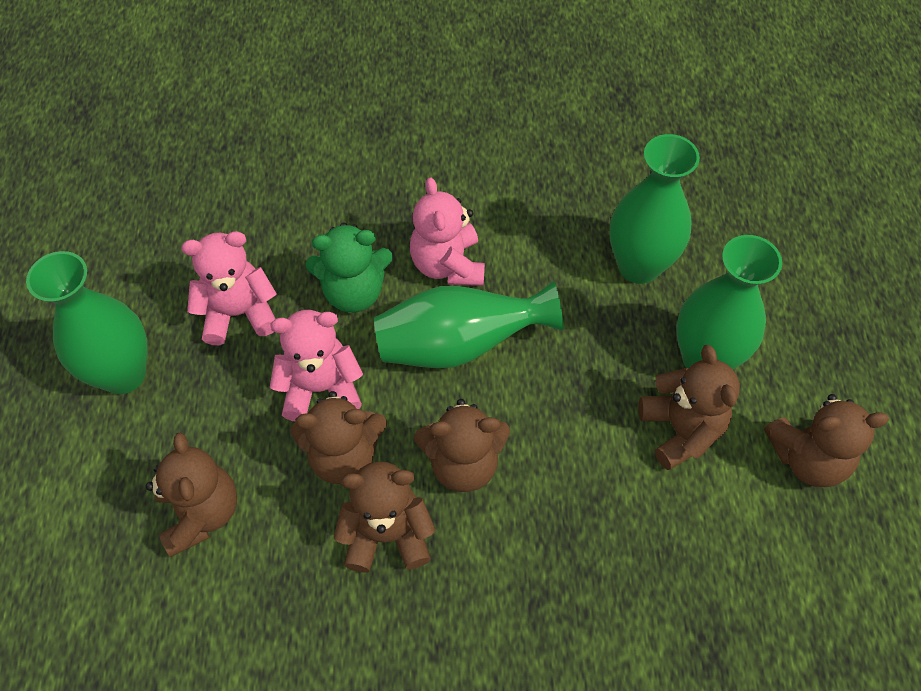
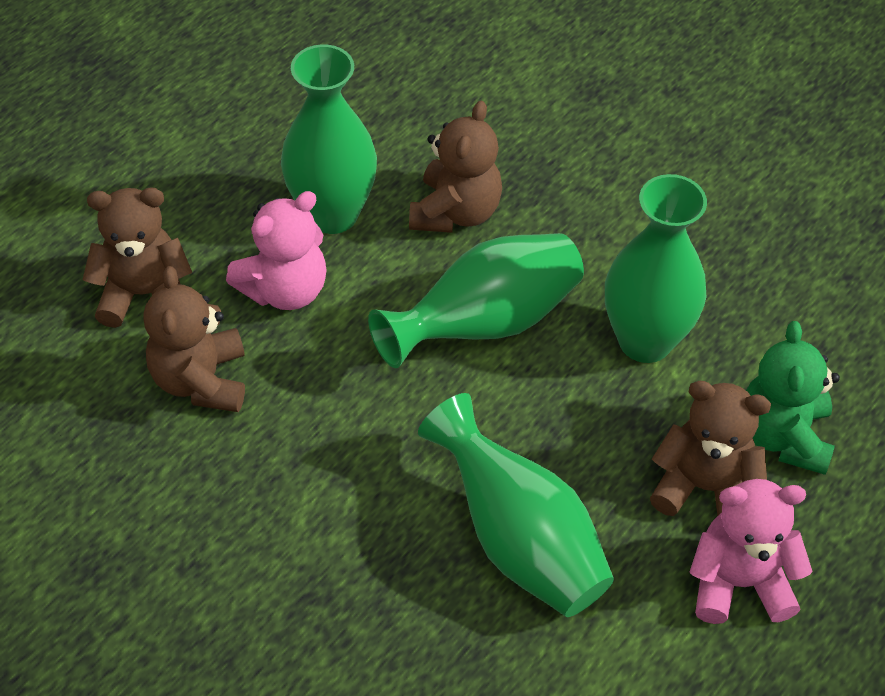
brown teddy bear: 6 -> 4
pink teddy bear: 3 -> 2

